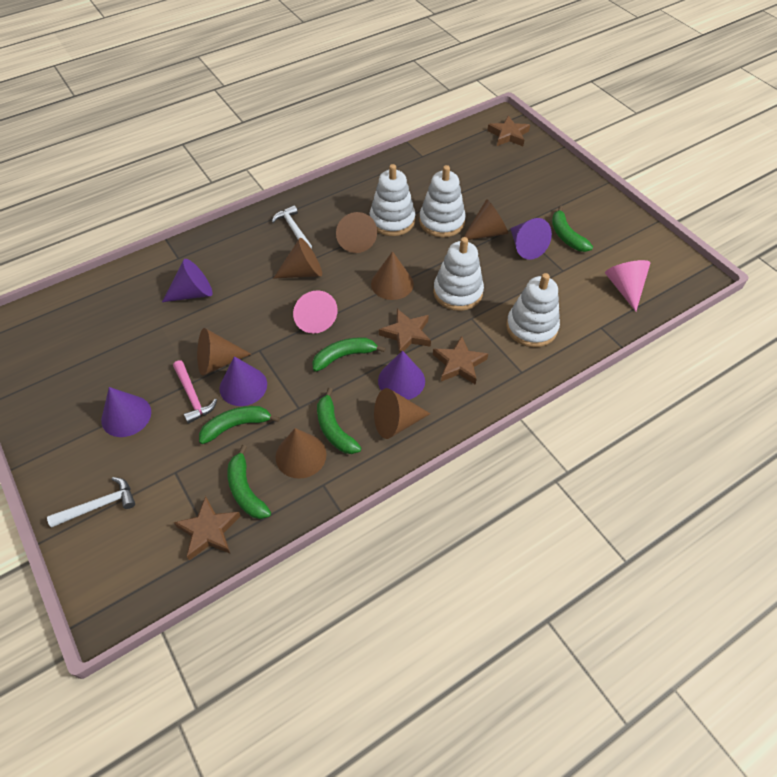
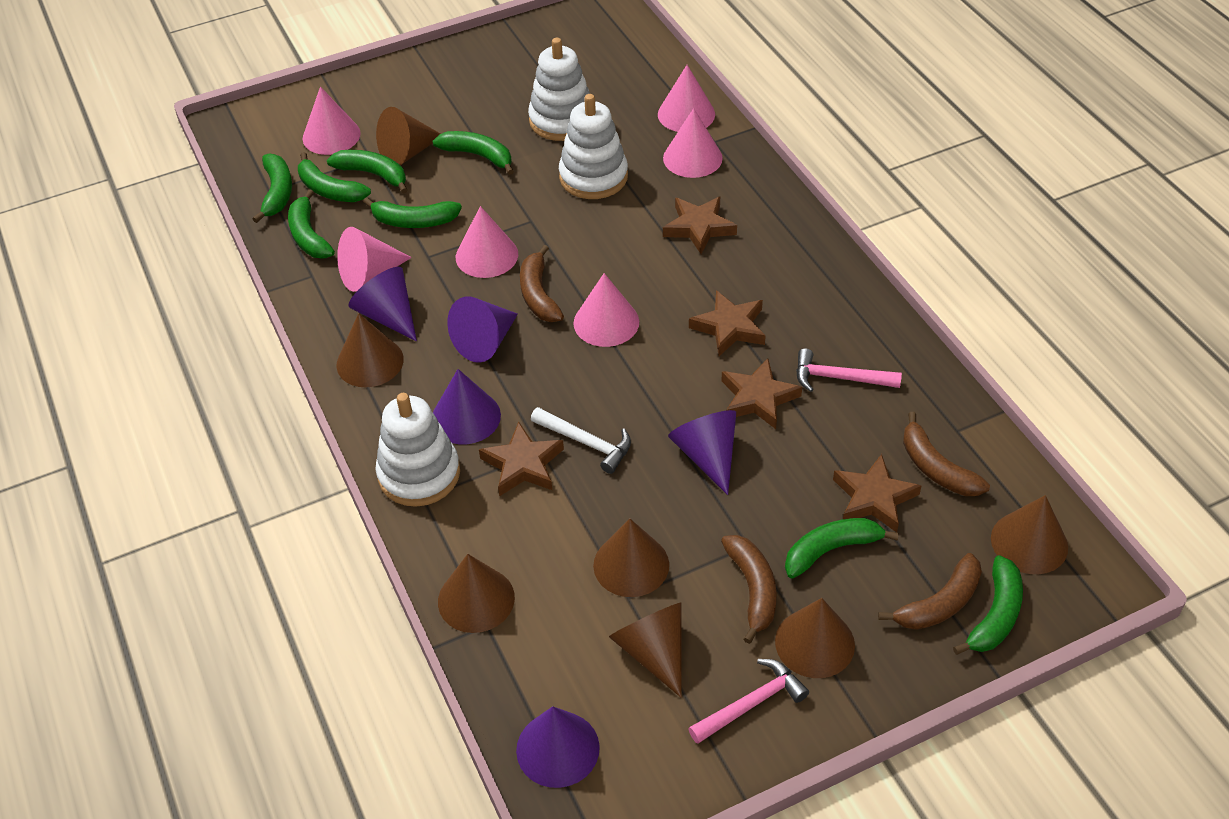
brown banana: 0 -> 4
brown star: 4 -> 5
green banana: 5 -> 8
pink cone: 2 -> 6
pink hammer: 1 -> 2
white hammer: 2 -> 1
white stacking toy: 4 -> 3

